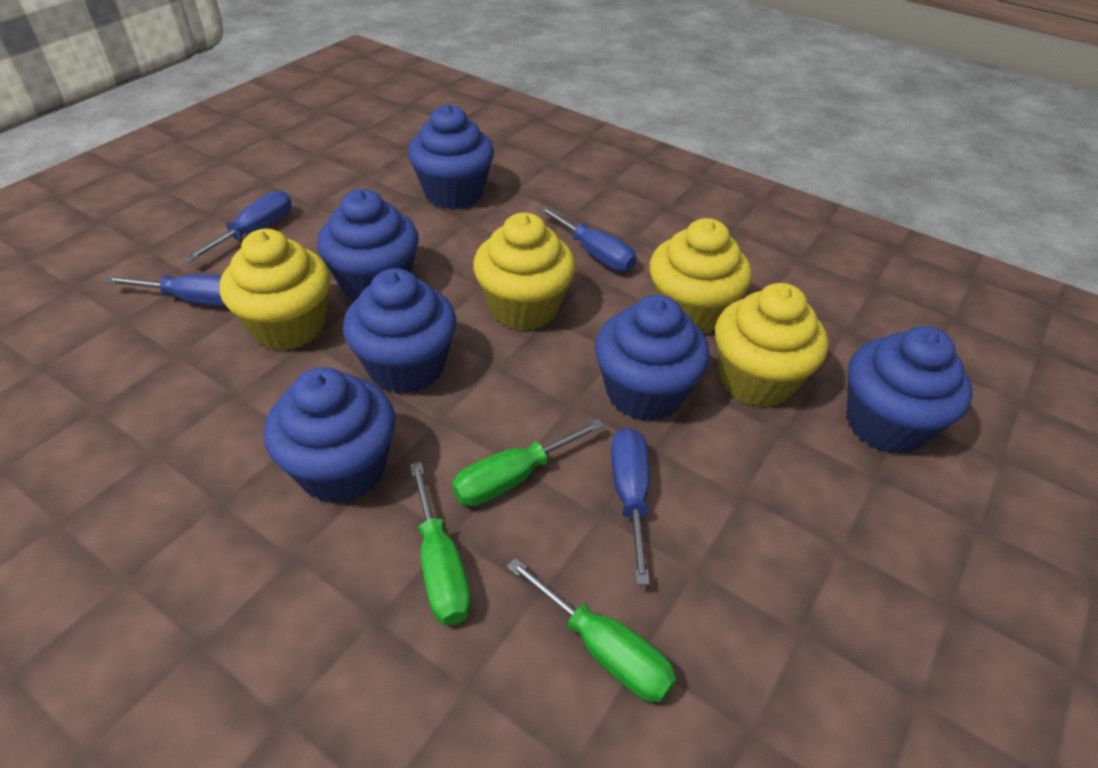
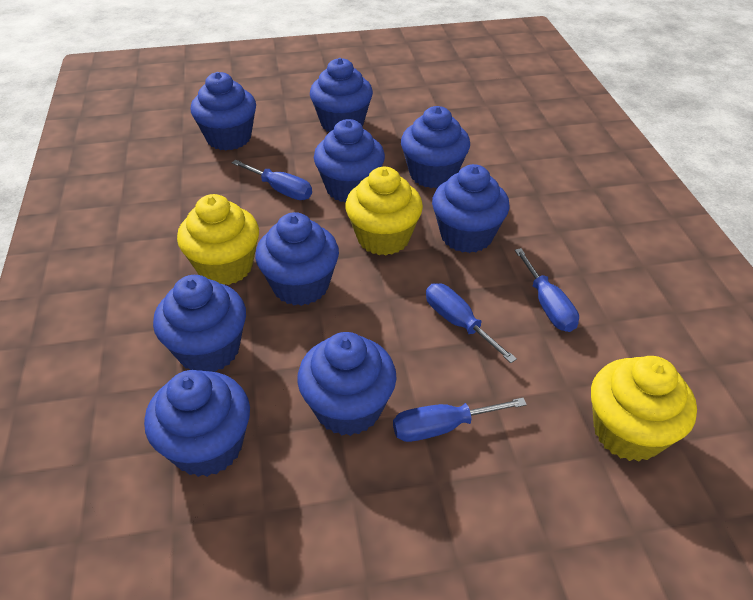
blue cupcake: 6 -> 9
green screwdriver: 3 -> 0
yellow cupcake: 4 -> 3

